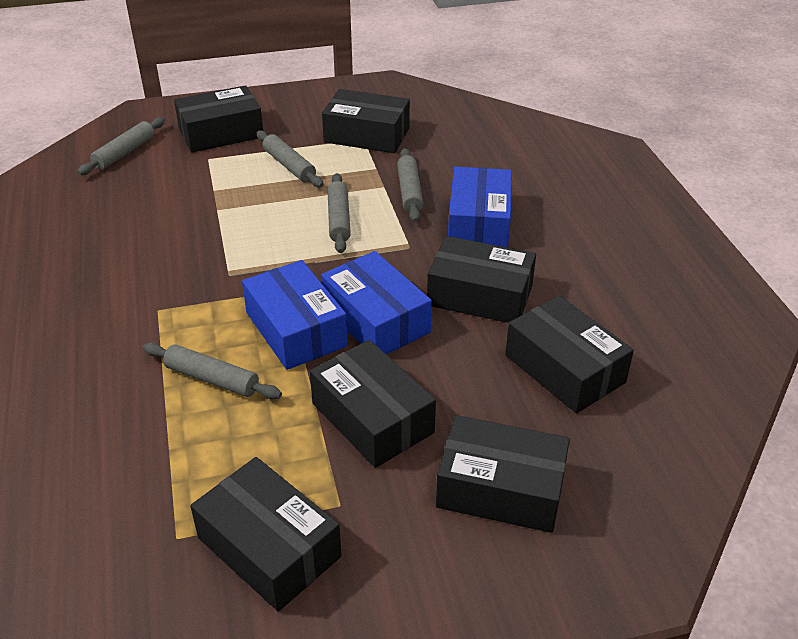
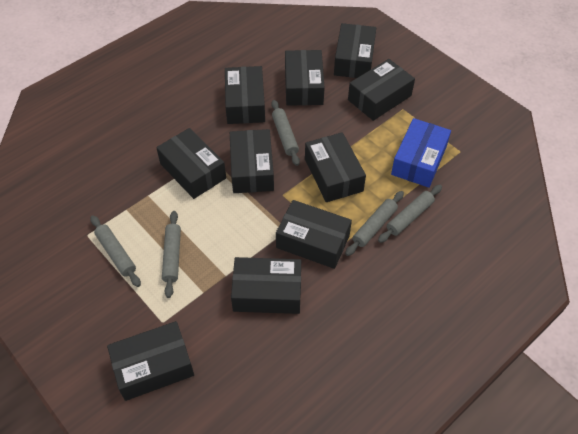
black box: 7 -> 10
blue box: 3 -> 1

